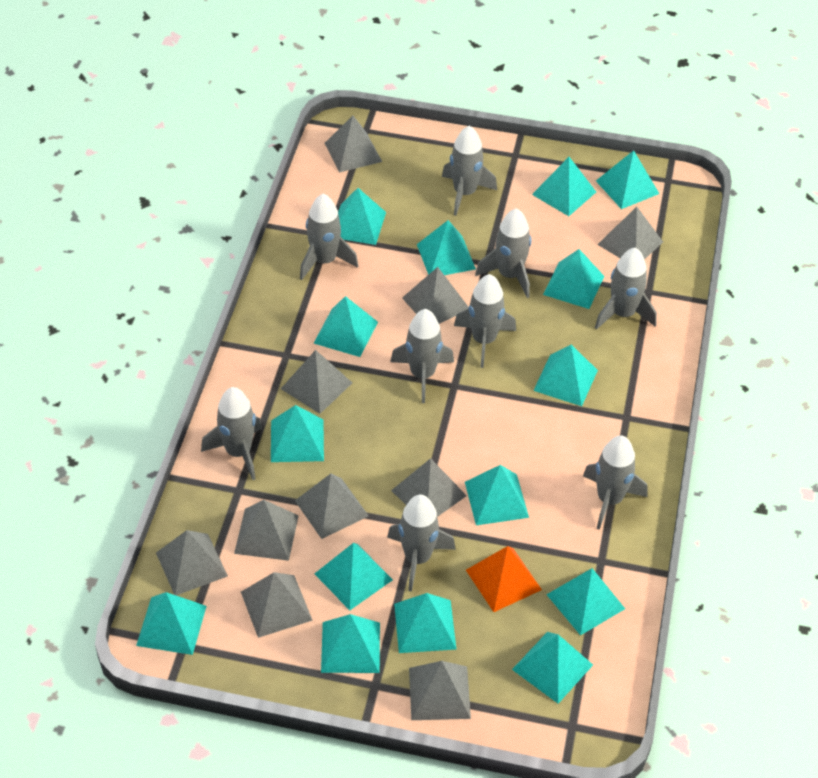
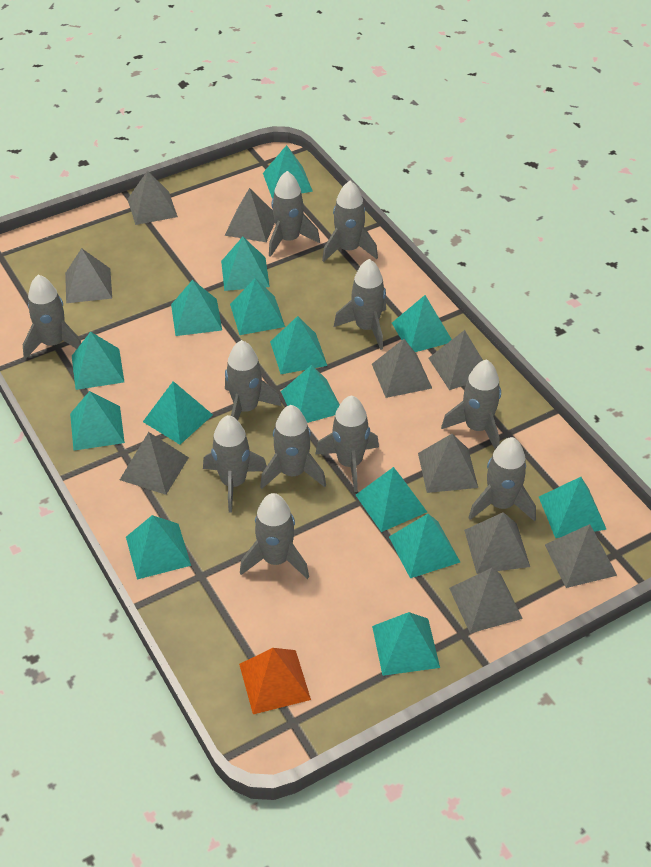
grey rocket: 9 -> 11

